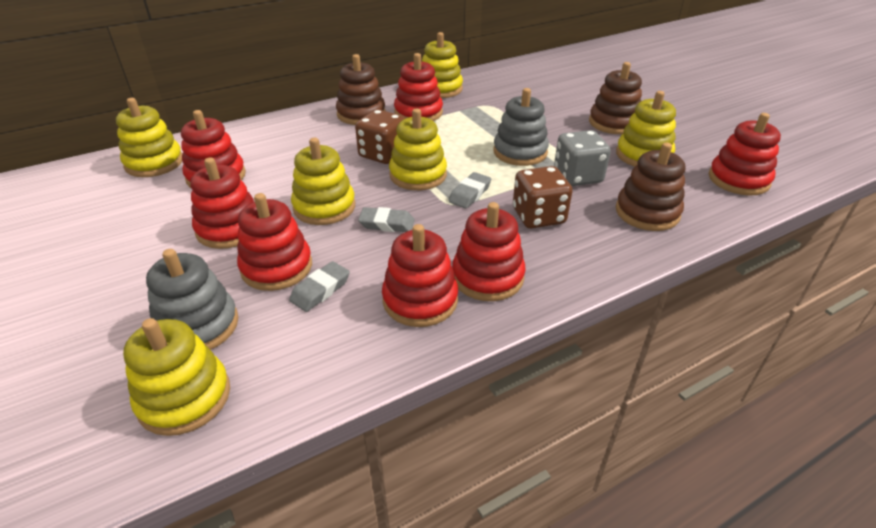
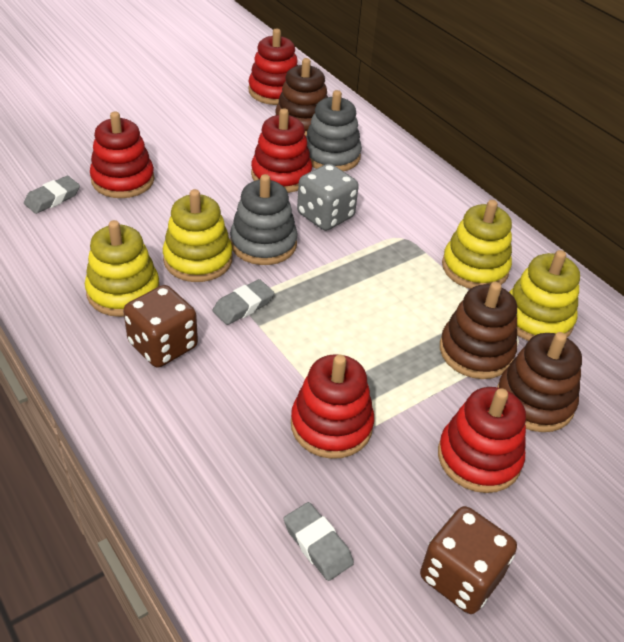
red stacking toy: 7 -> 5
yellow stacking toy: 6 -> 4

